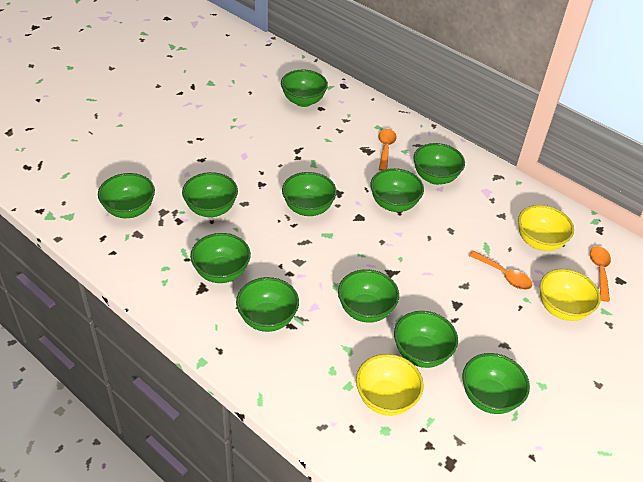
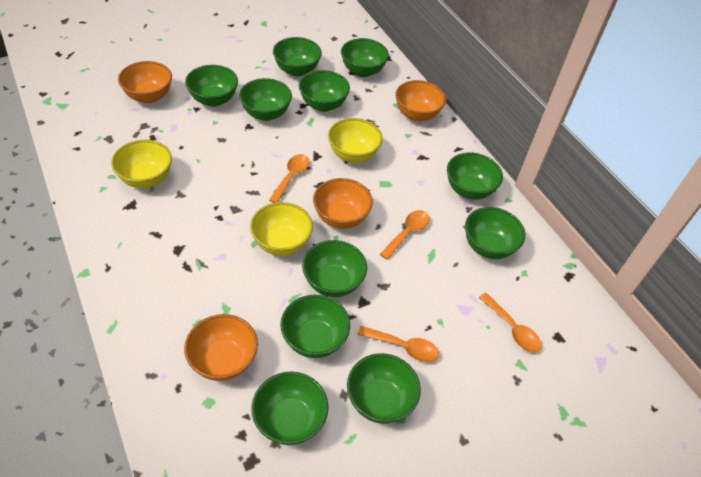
orange bowl: 0 -> 4
orange spoon: 3 -> 4

